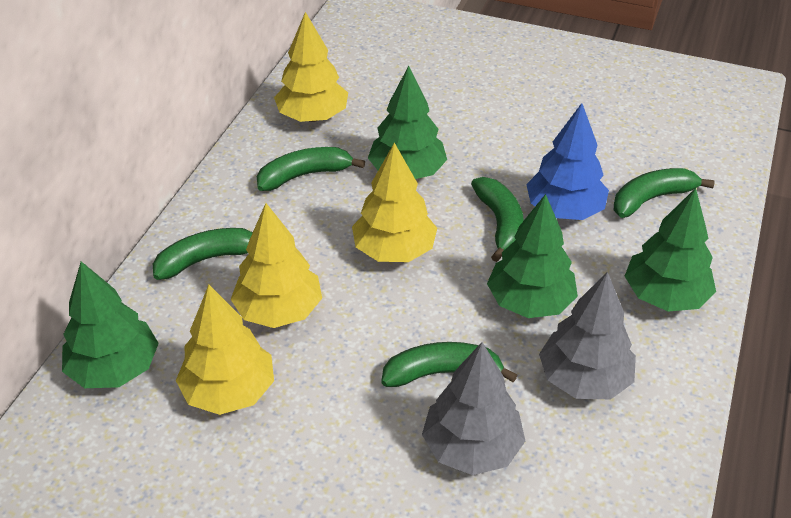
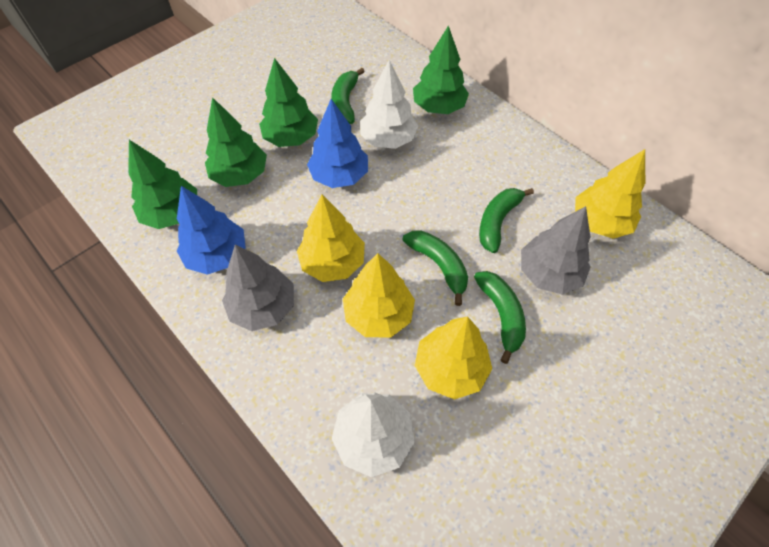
blue tree: 1 -> 2
green banana: 5 -> 4
white tree: 0 -> 2

